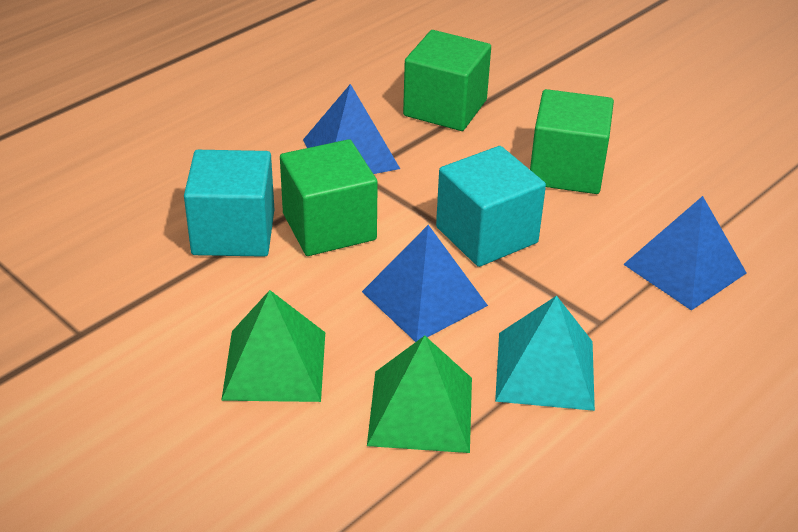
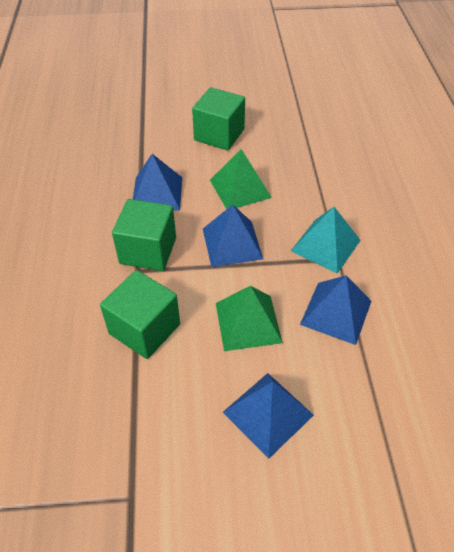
blue pyramid: 3 -> 4
turquoise cube: 2 -> 0

